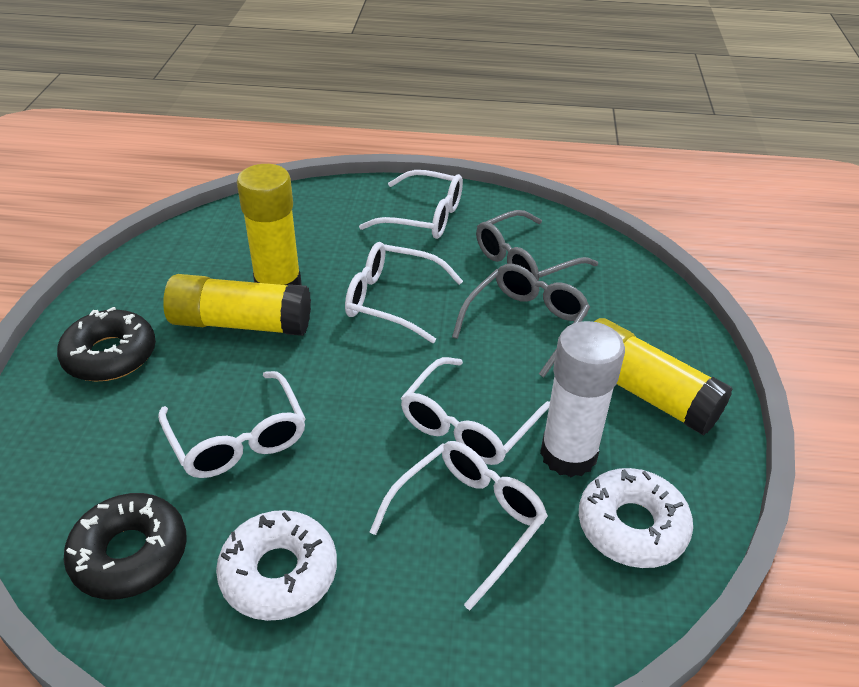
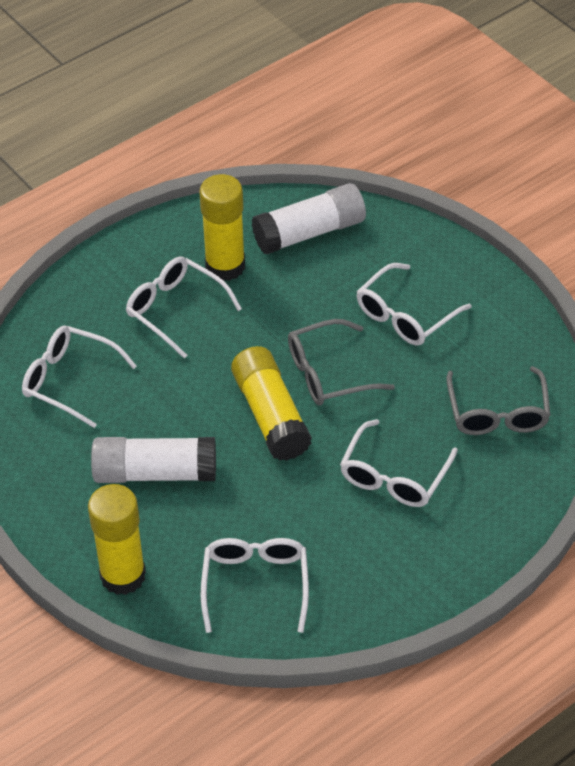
black donut: 2 -> 0
white donut: 2 -> 0
white glue stick: 1 -> 2

